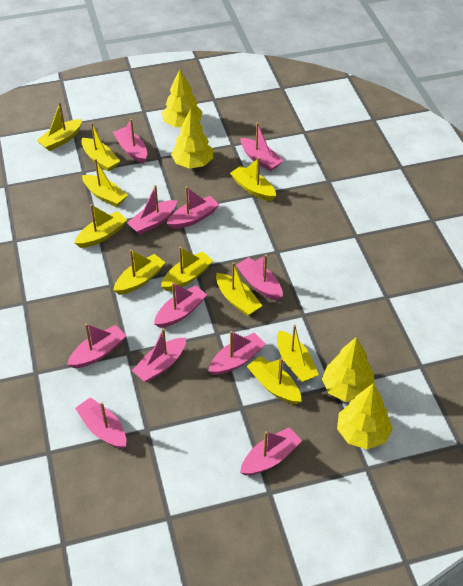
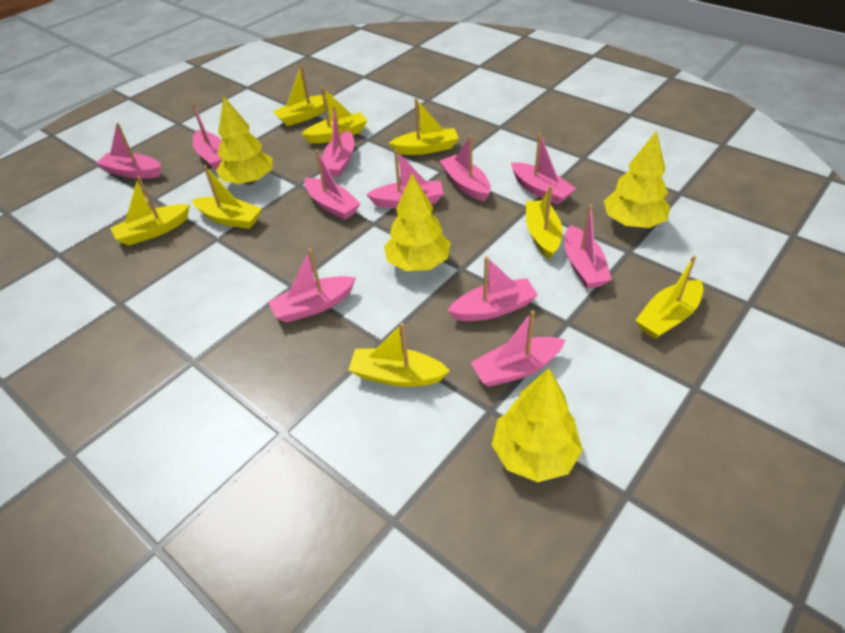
yellow boat: 10 -> 8

